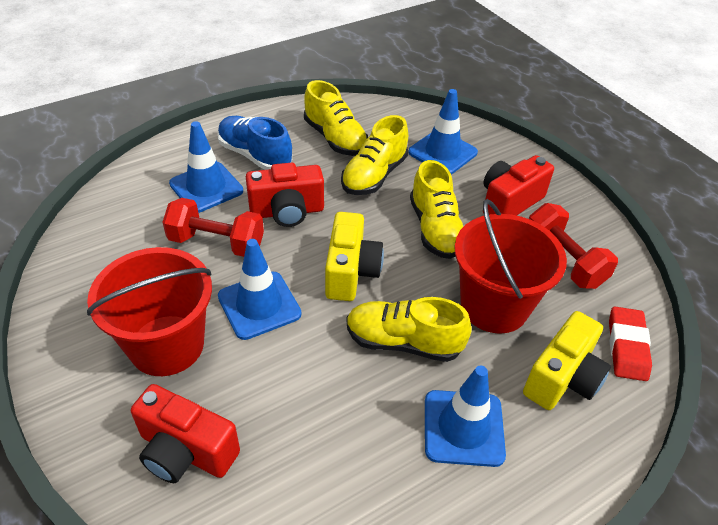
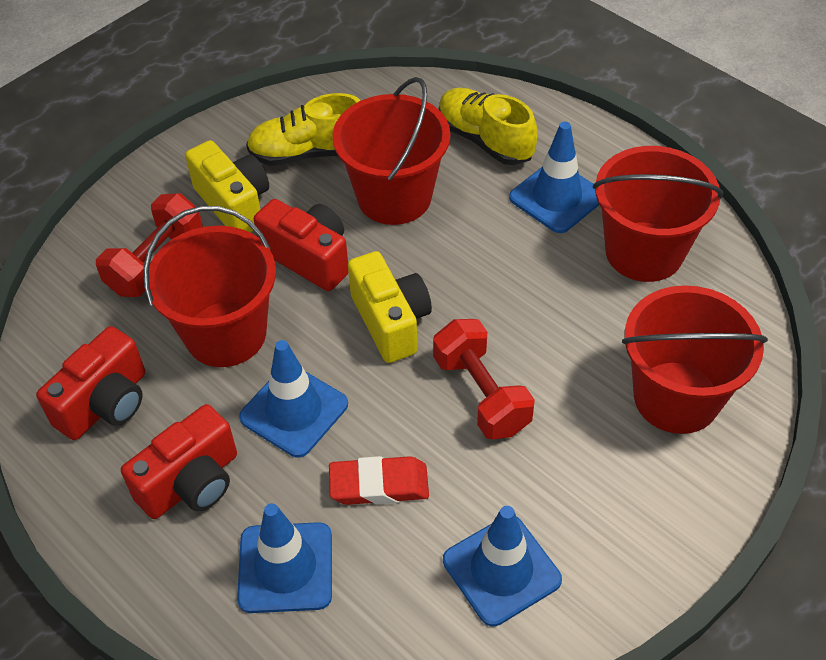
blue shoe: 1 -> 0
red bucket: 2 -> 4
yellow shoe: 4 -> 2

